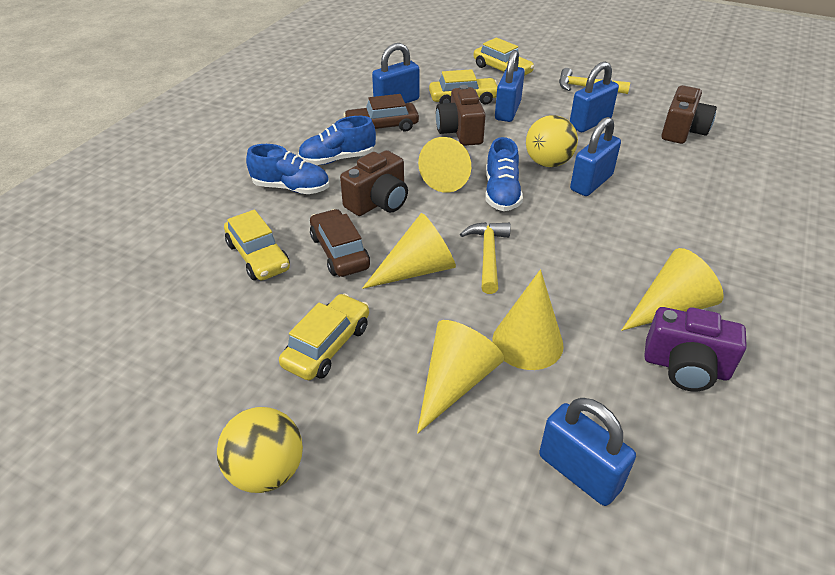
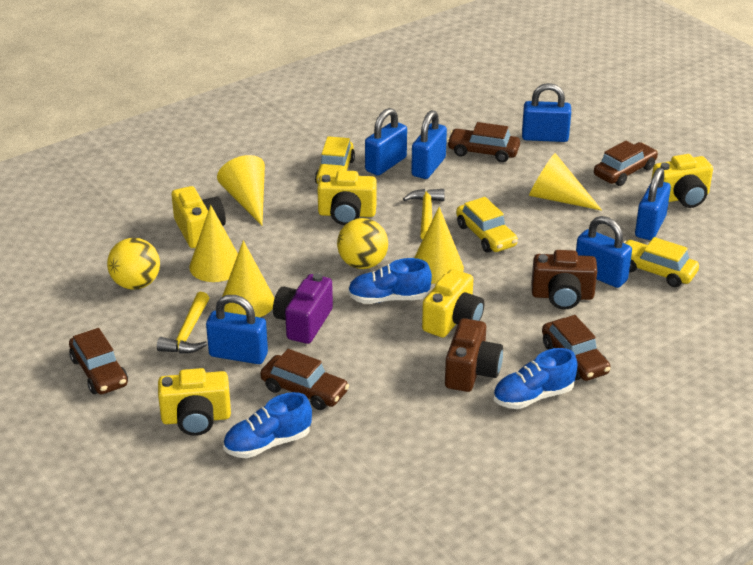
blue padlock: 5 -> 6
brown camera: 3 -> 2
brown car: 2 -> 5
yellow camera: 0 -> 5
yellow car: 4 -> 3

